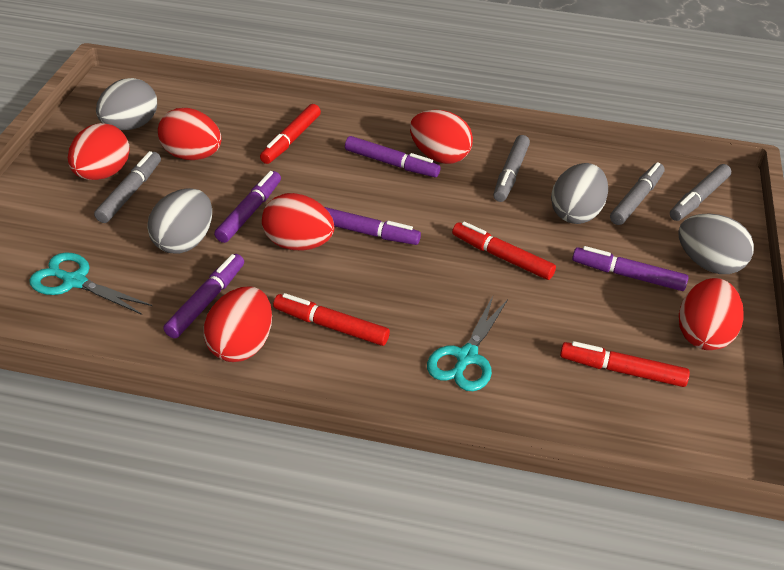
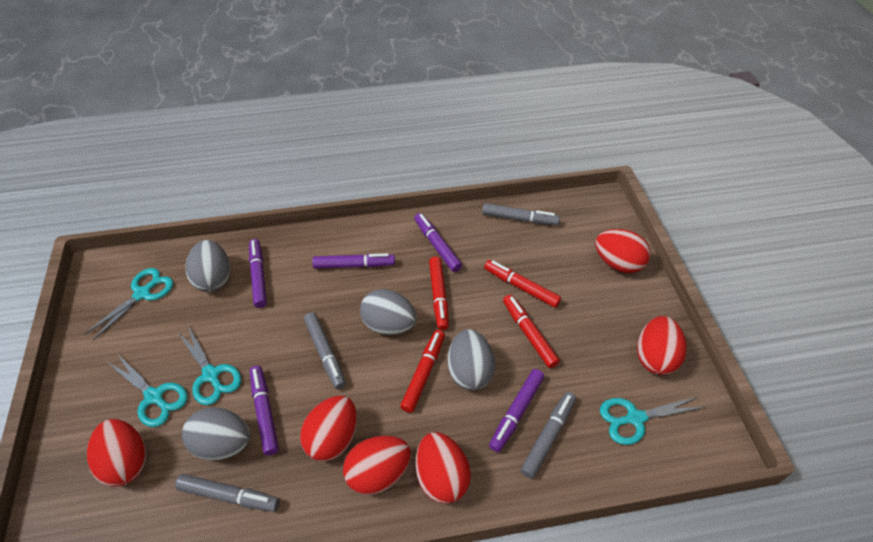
turquoise scissors: 2 -> 4

